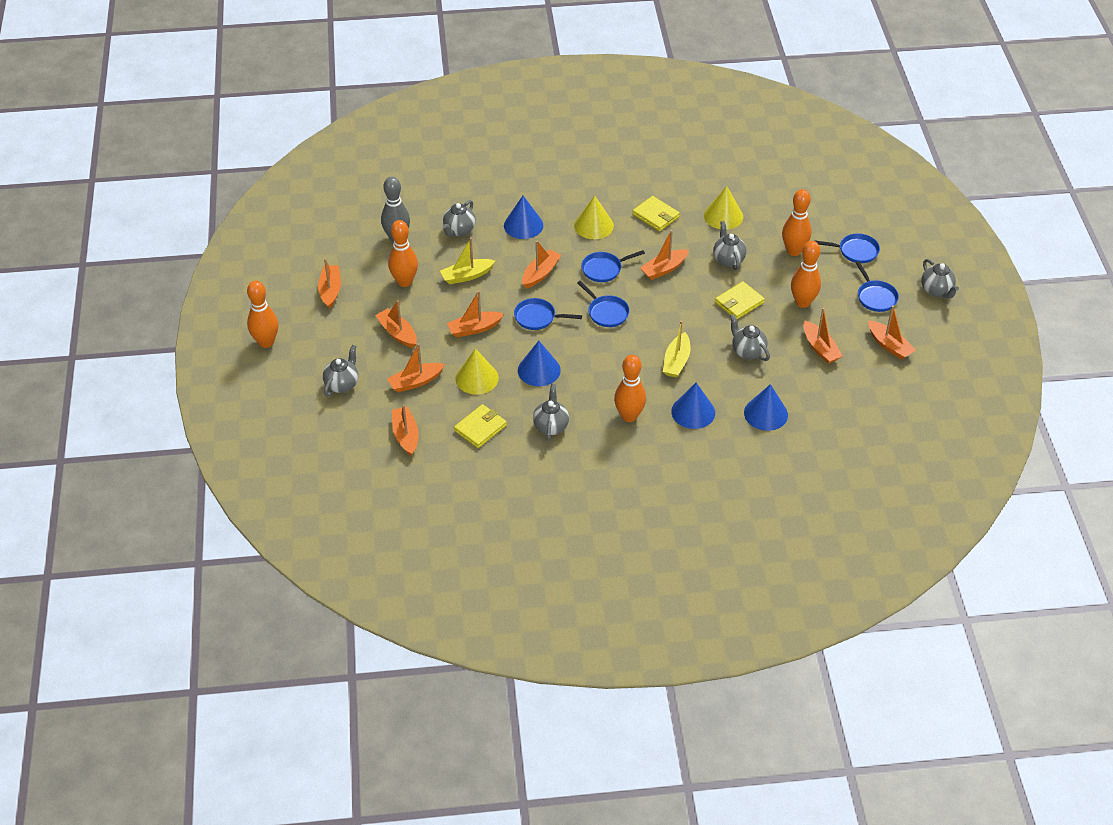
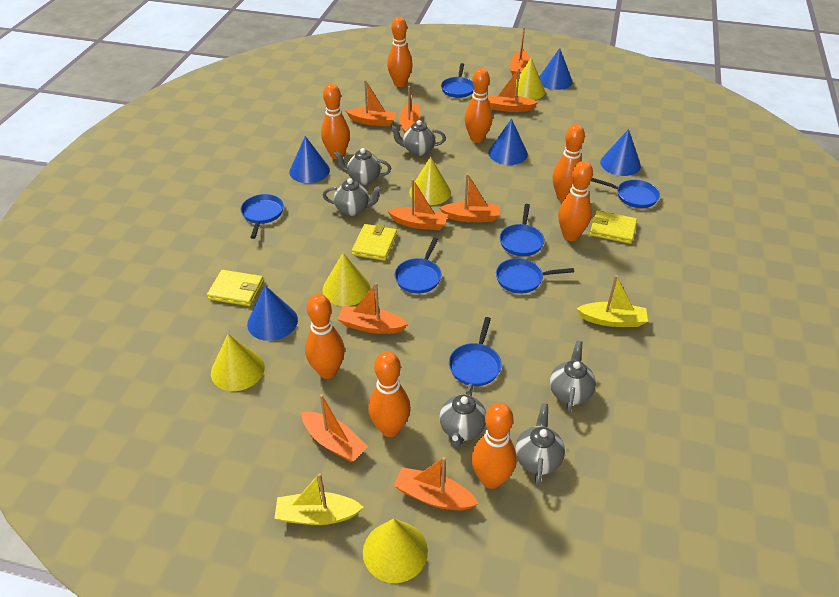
blue cone: 4 -> 5
blue pan: 5 -> 7
grey bowling pin: 1 -> 0
orange bowling pin: 5 -> 8
yellow cone: 3 -> 5

